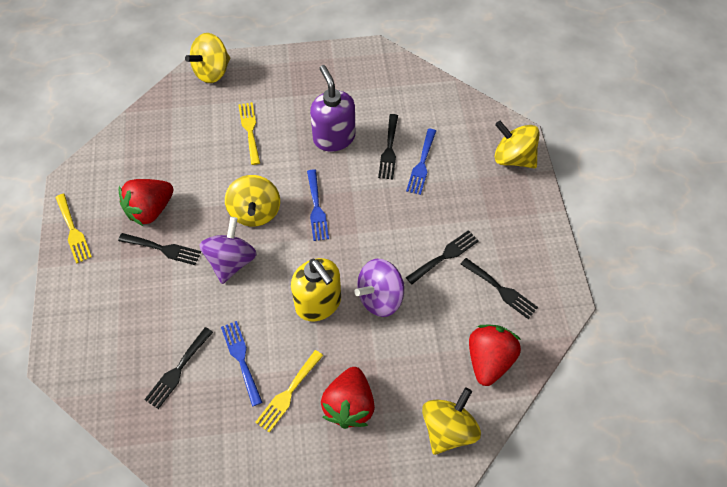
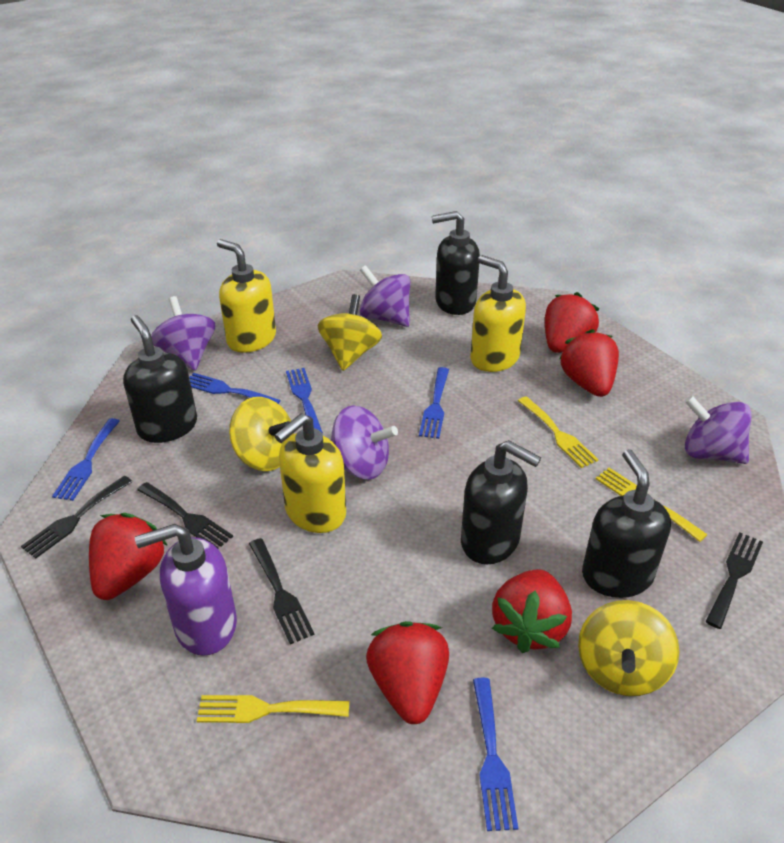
black fork: 5 -> 4
black soap dispenser: 0 -> 4
blue fork: 3 -> 5
purple spinning top: 2 -> 4
red strawberry: 3 -> 5
yellow soap dispenser: 1 -> 3
yellow spinning top: 4 -> 3

